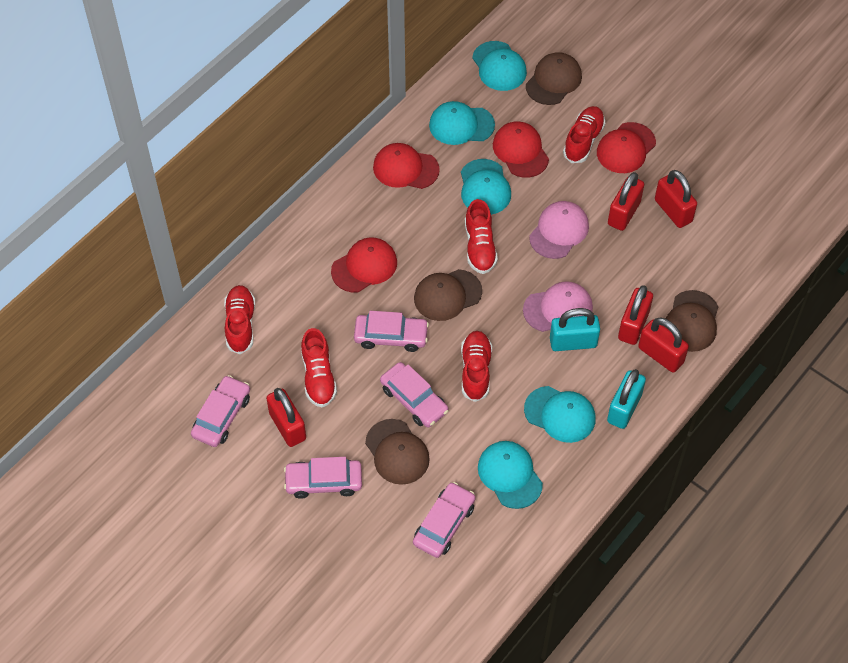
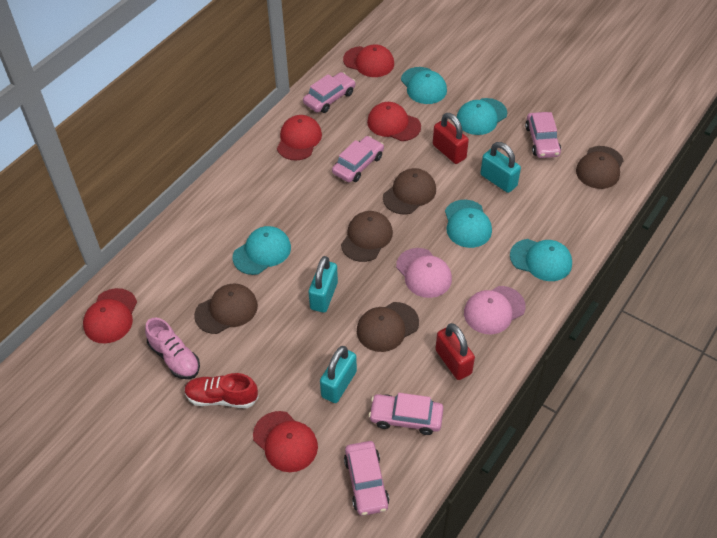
brown cap: 4 -> 5
pink shoe: 0 -> 1
red cap: 4 -> 5
red padlock: 5 -> 2
red shoe: 5 -> 1
turquoise padlock: 2 -> 3

